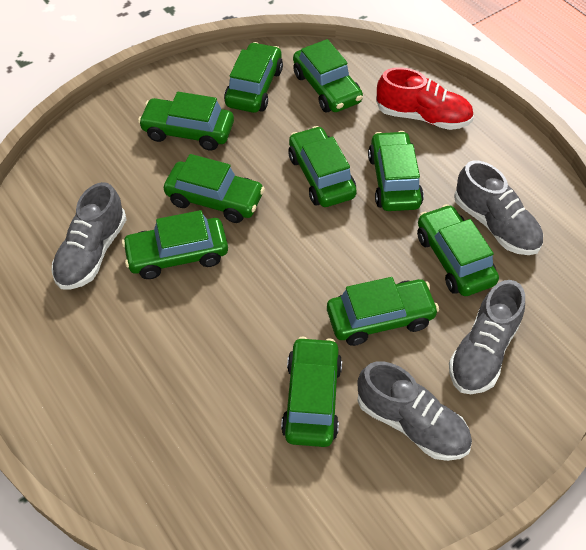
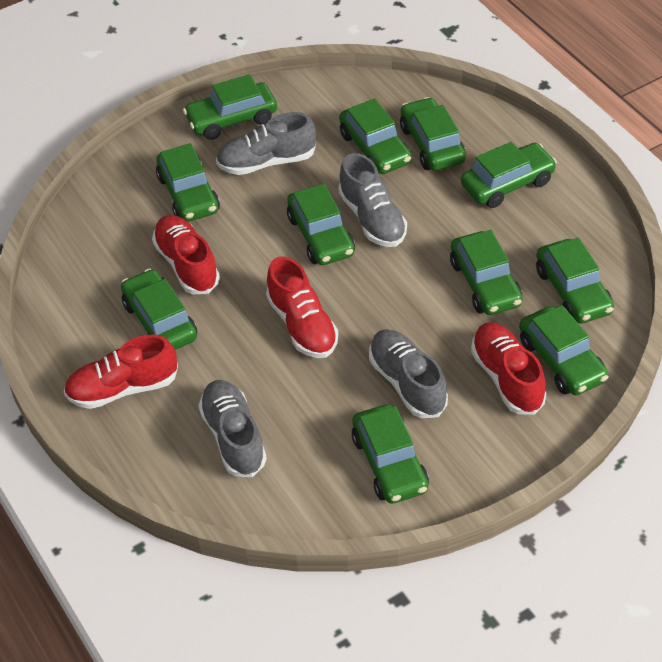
green car: 10 -> 11
red shoe: 1 -> 4

